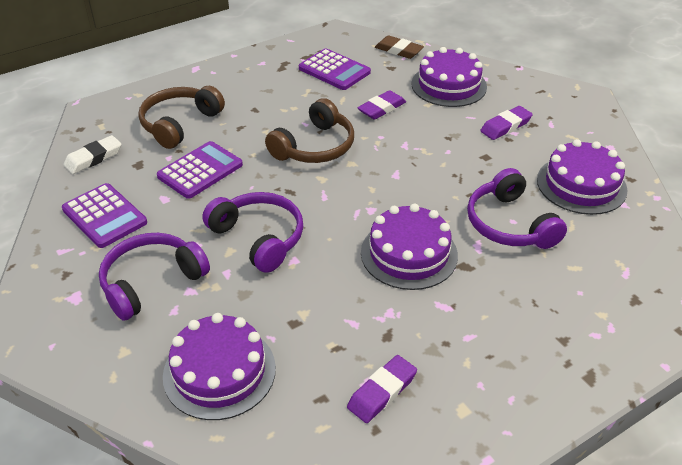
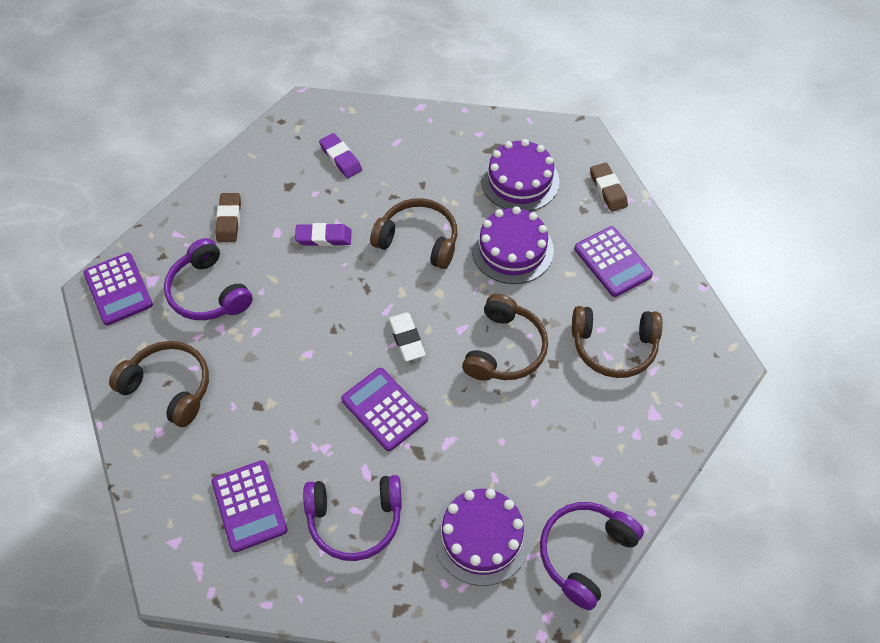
brown eraser: 1 -> 2
brown headphones: 2 -> 4
purple cake: 4 -> 3
purple calculator: 3 -> 4
purple eraser: 3 -> 2

